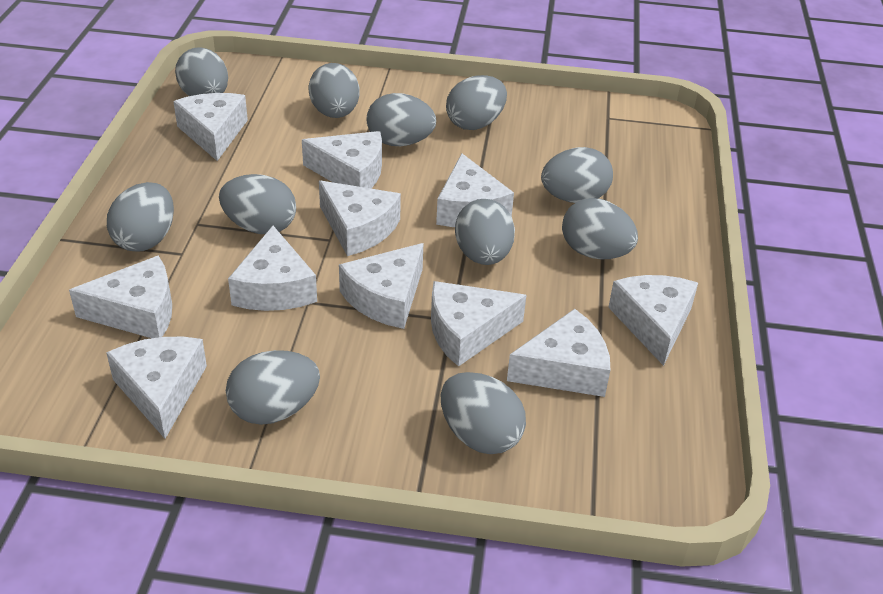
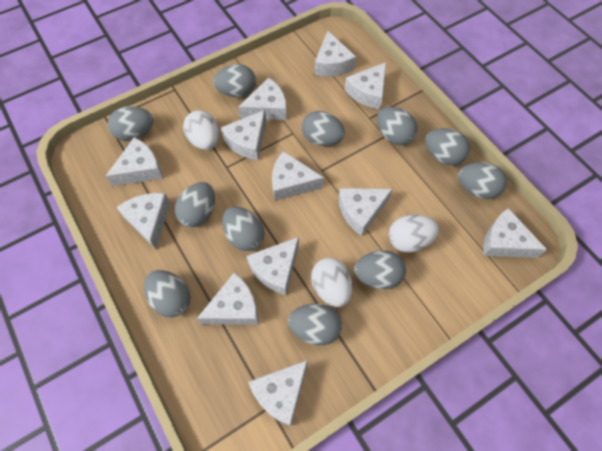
white cheese: 11 -> 12
white egg: 0 -> 3

